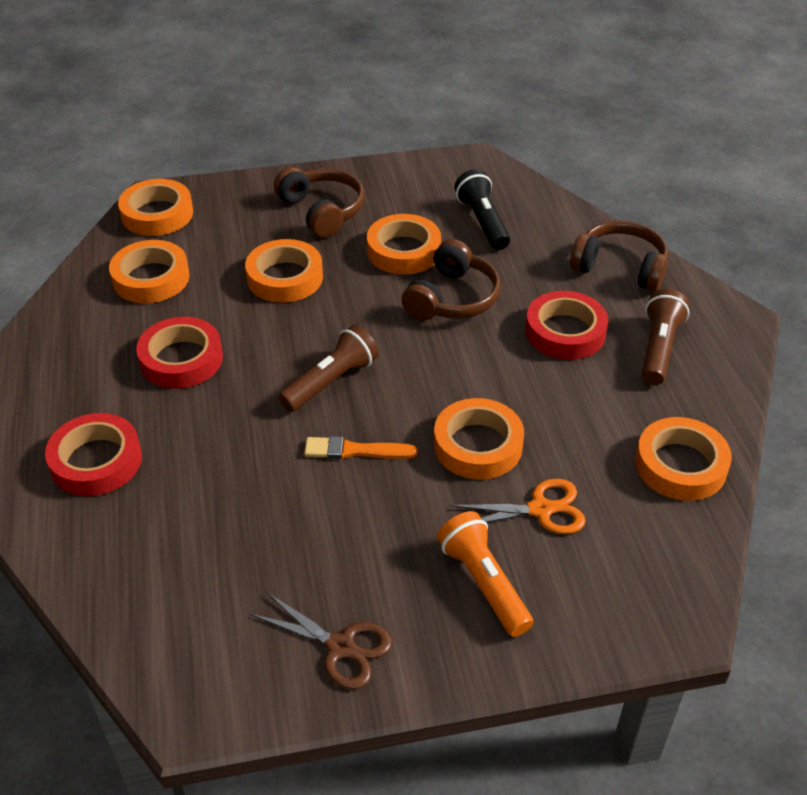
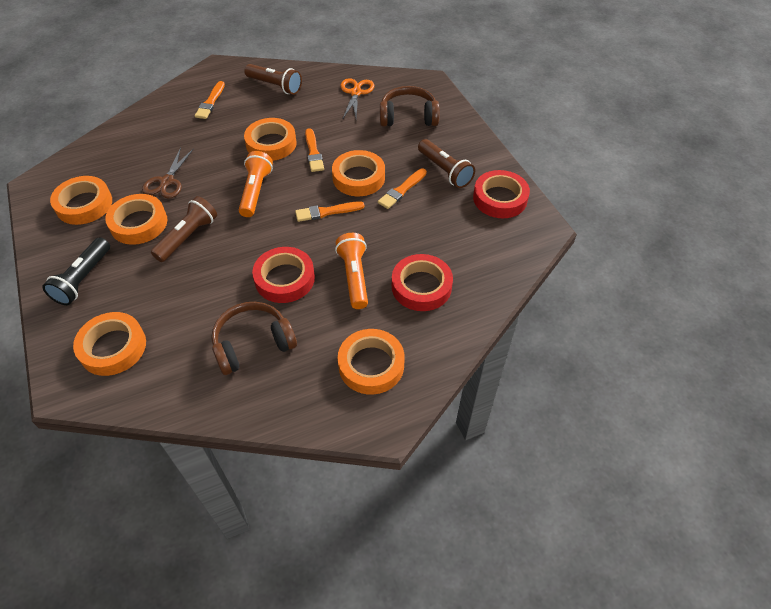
brown flashlight: 2 -> 3
brown headphones: 3 -> 2
orange brush: 1 -> 4
orange flashlight: 1 -> 2

